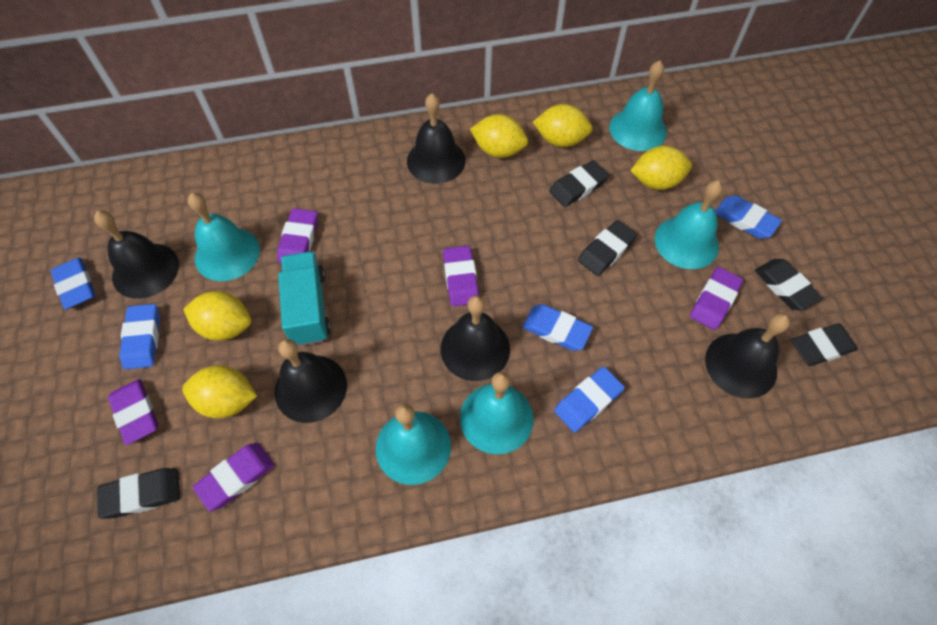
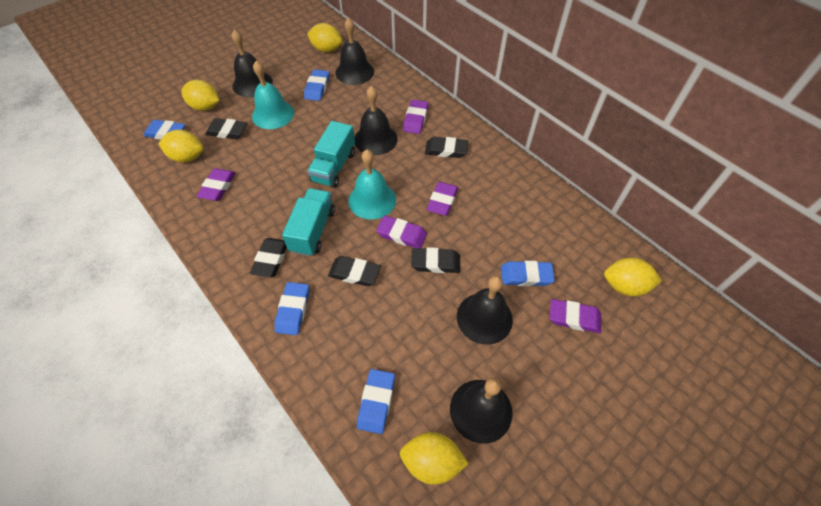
turquoise bell: 5 -> 2
turquoise truck: 1 -> 2

